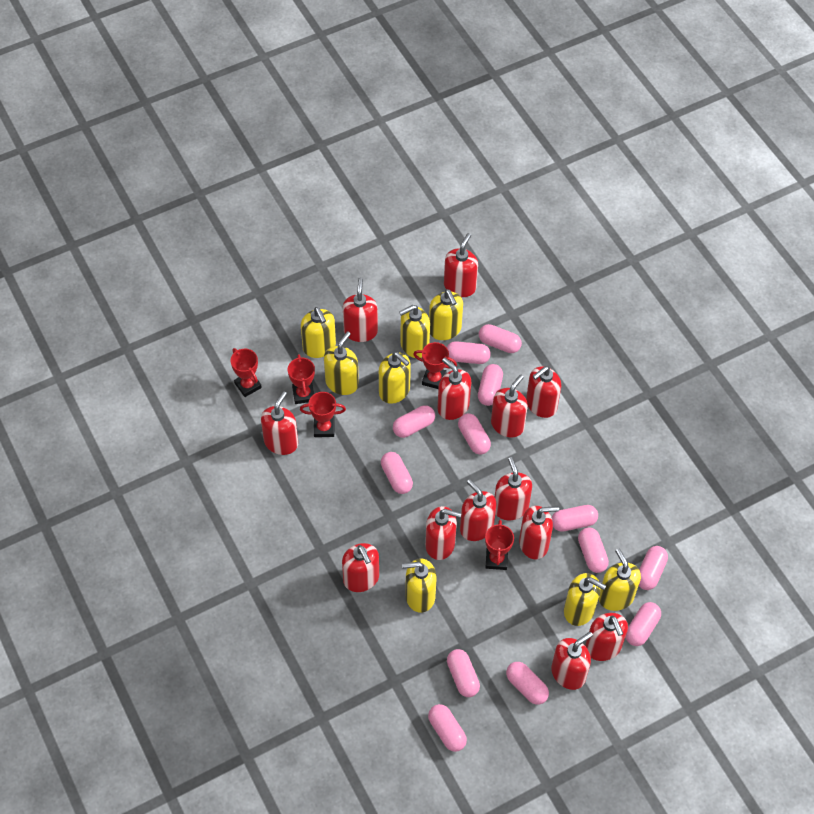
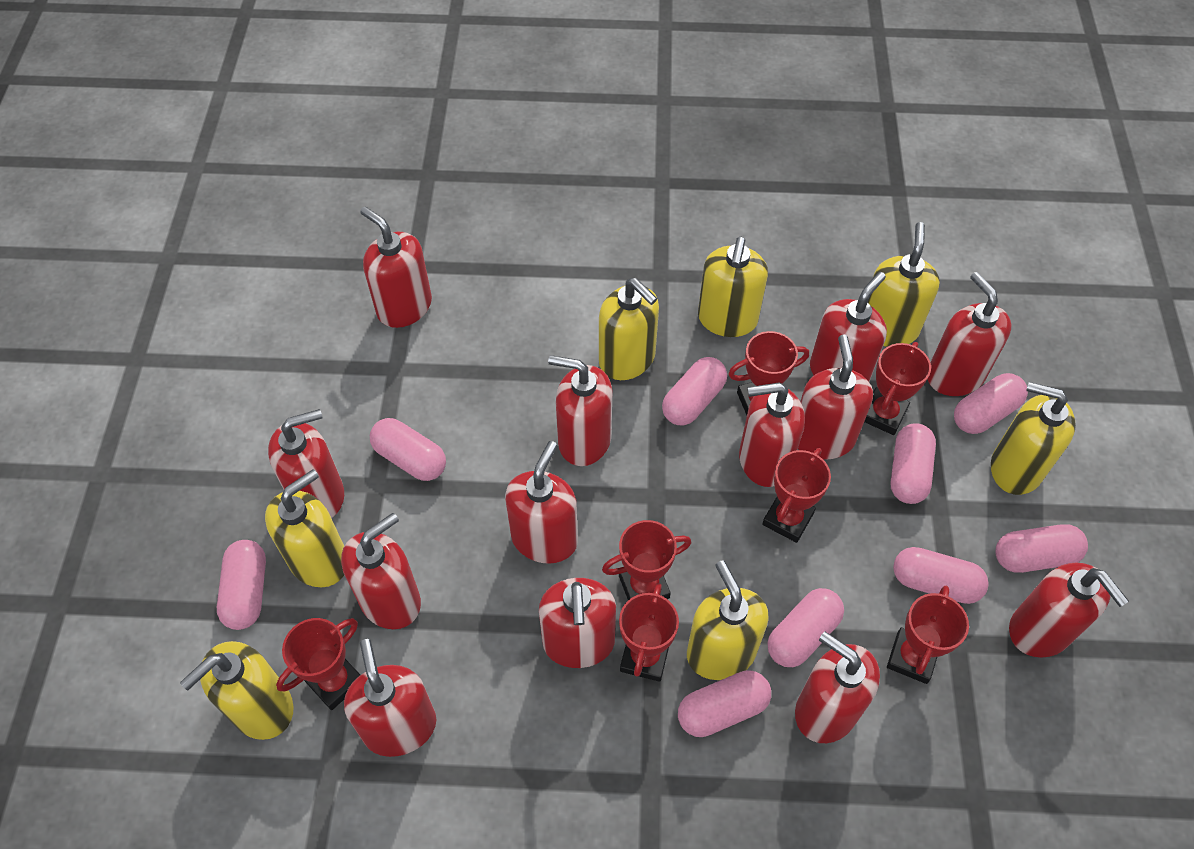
pink capsule: 13 -> 9
red trophy: 5 -> 7
yellow soap dispenser: 8 -> 7

